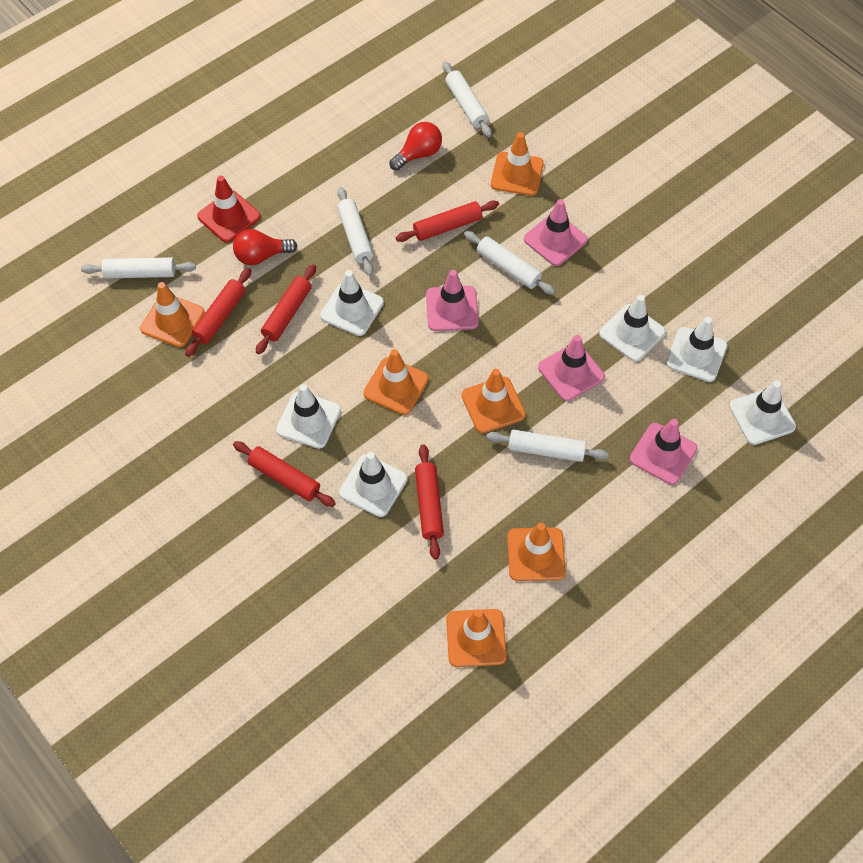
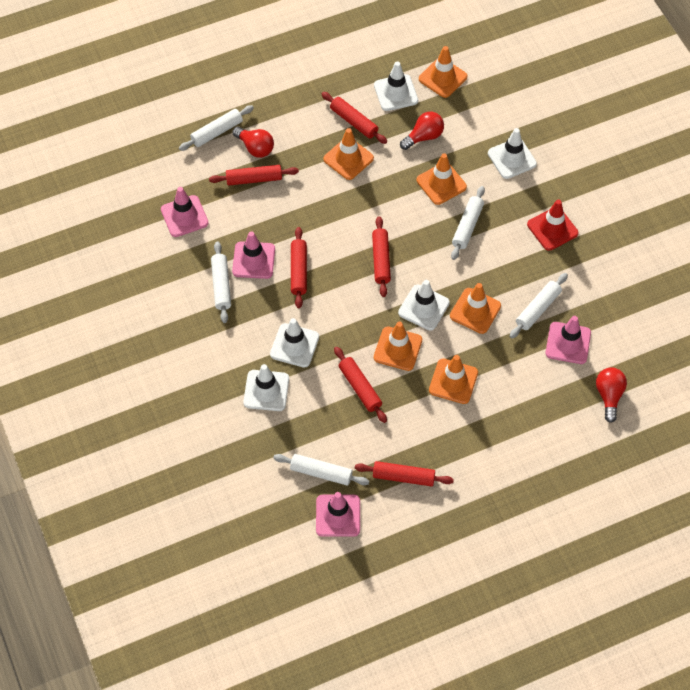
red light bulb: 2 -> 3
red rolling pin: 5 -> 6
white traffic cone: 6 -> 5

